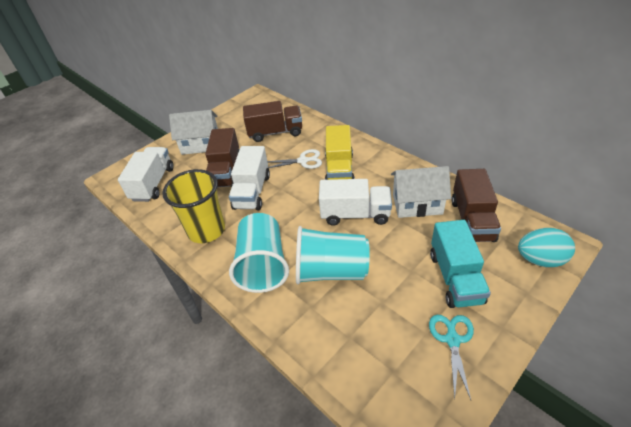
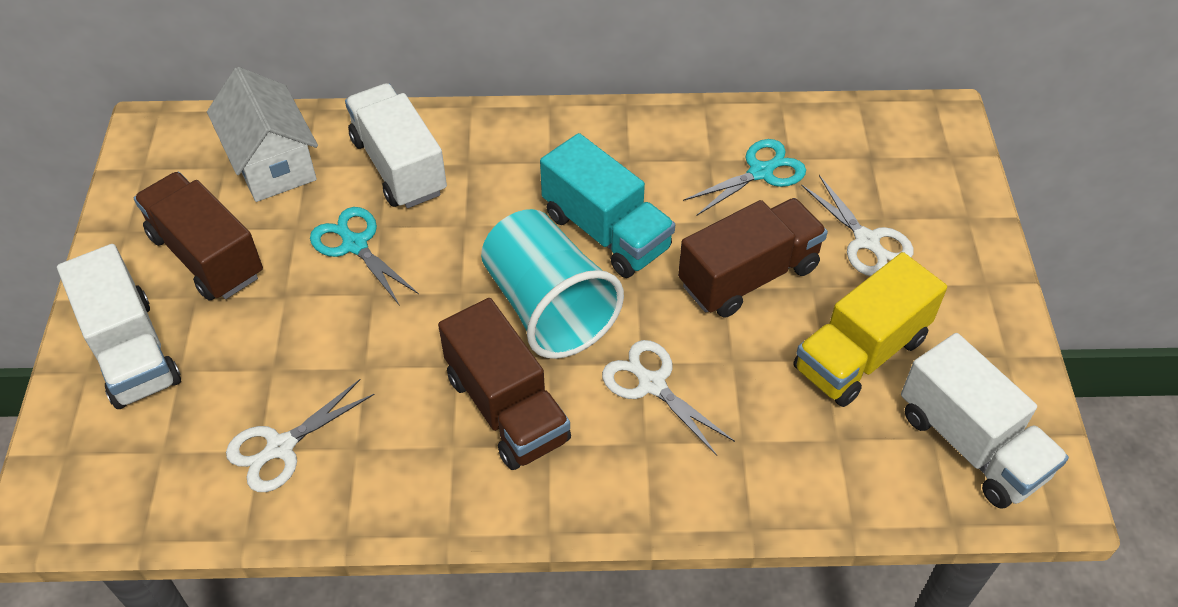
turquoise cup: 2 -> 1
turquoise egg: 1 -> 0
turquoise scissors: 1 -> 2
white house: 2 -> 1
white scissors: 1 -> 3
yellow cup: 1 -> 0

